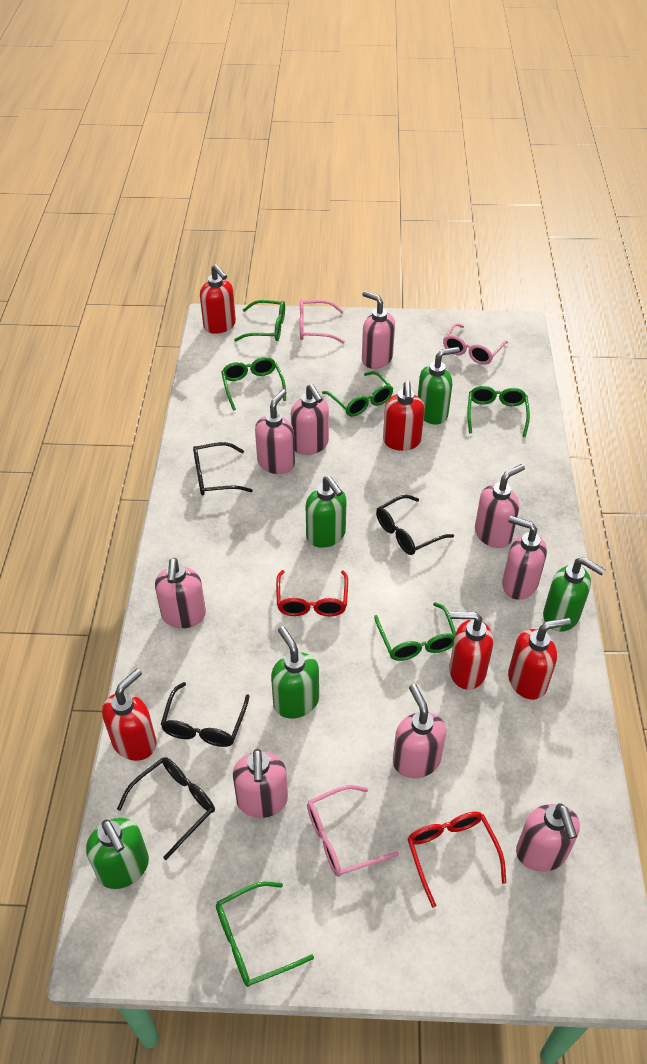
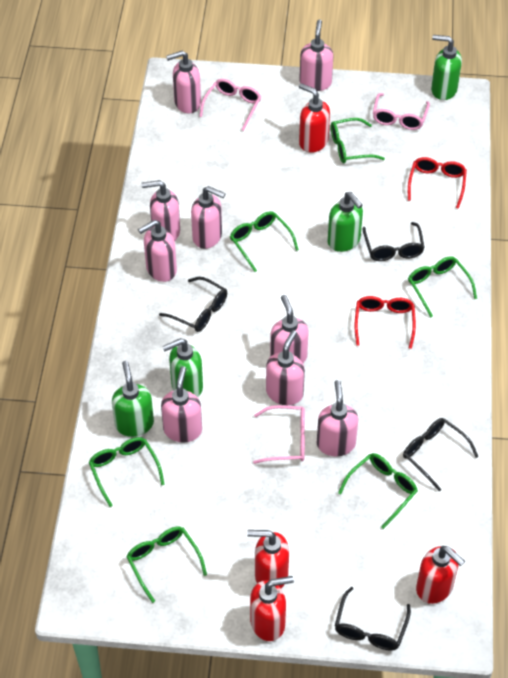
green soap dispenser: 5 -> 4
red soap dispenser: 5 -> 4

